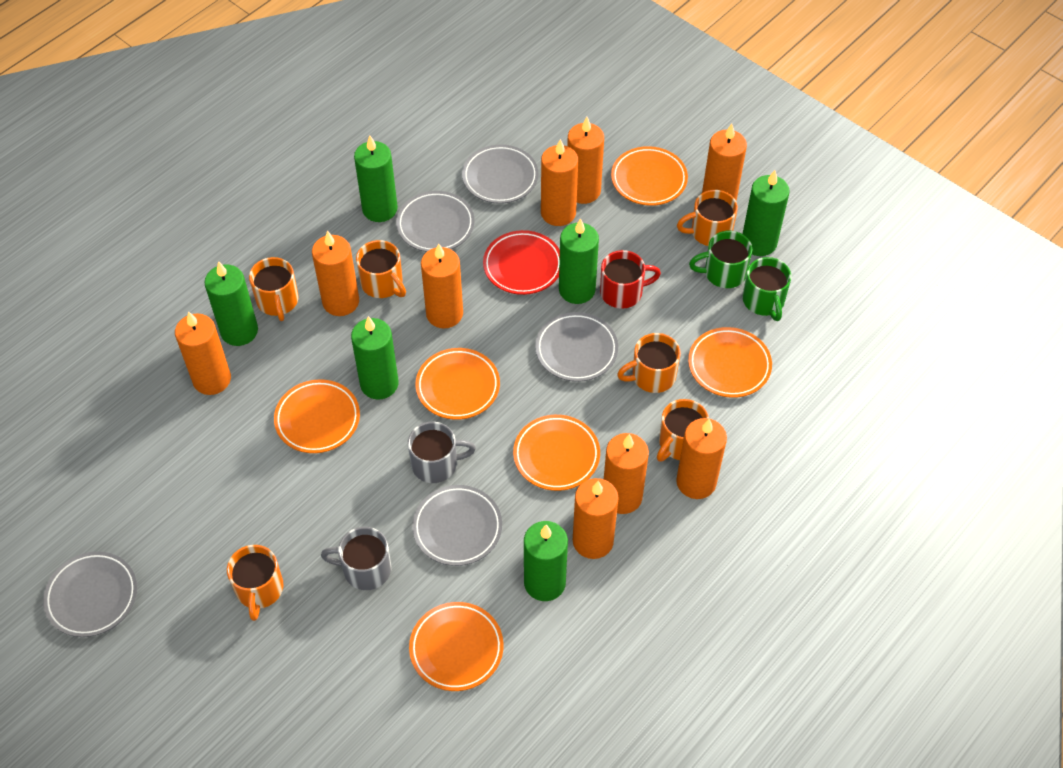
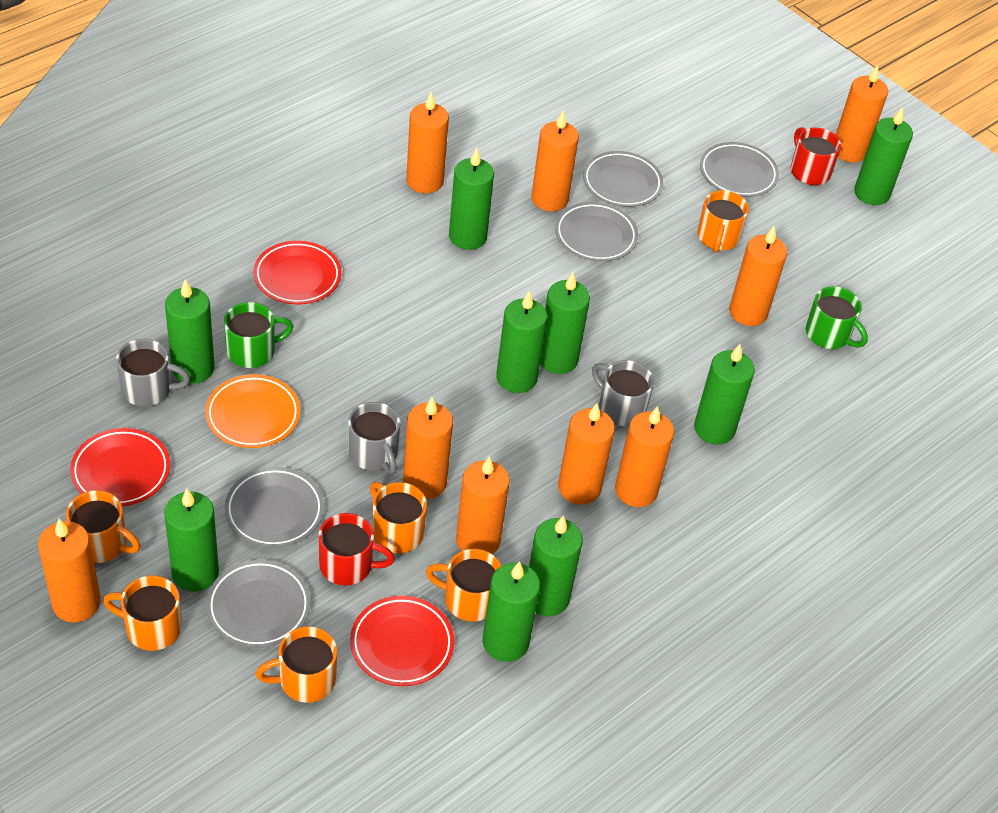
green candle: 6 -> 9
grey mug: 2 -> 3
orange plate: 6 -> 1
red mug: 1 -> 2
red plate: 1 -> 3

